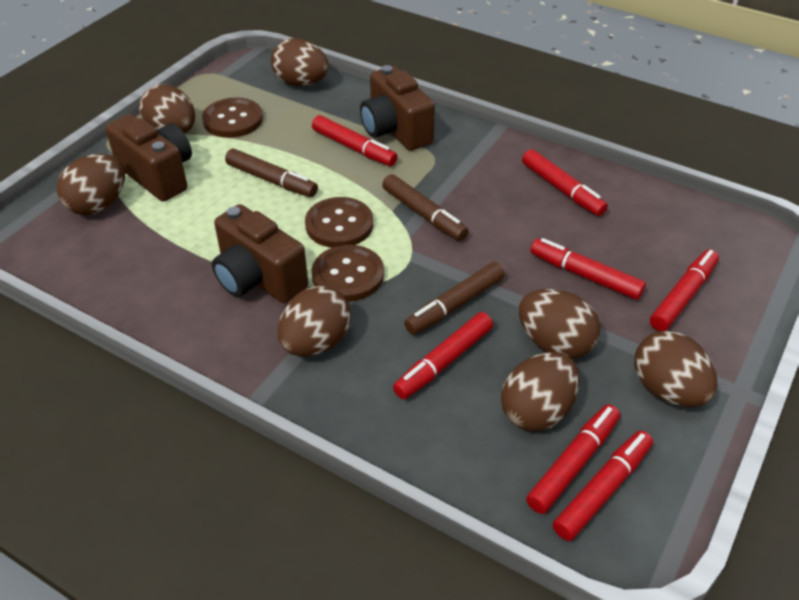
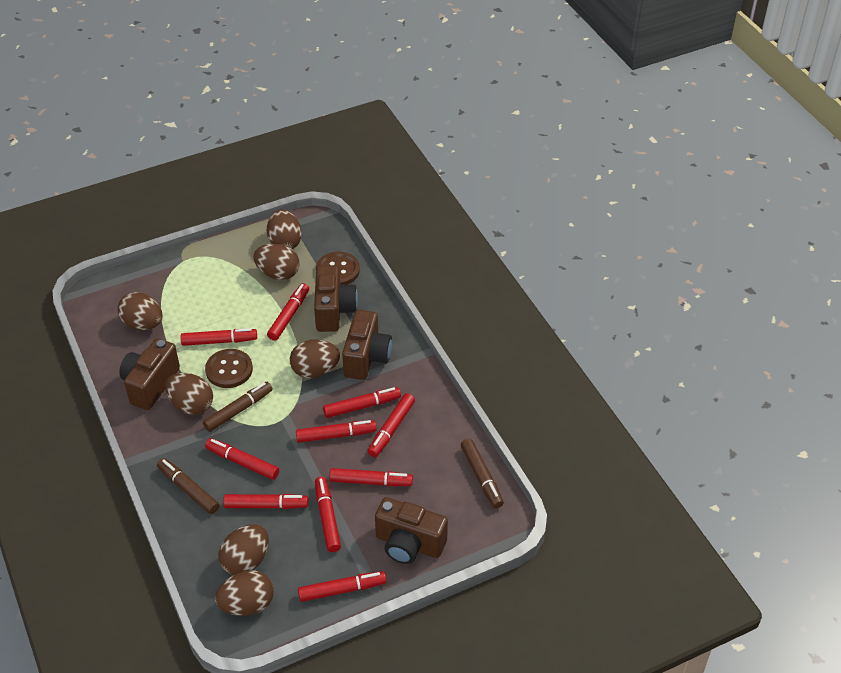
brown button: 3 -> 2
brown camera: 3 -> 4
red marker: 7 -> 10

